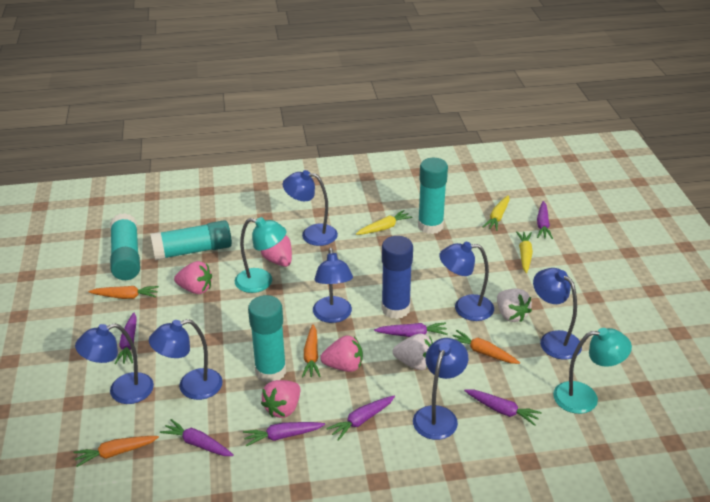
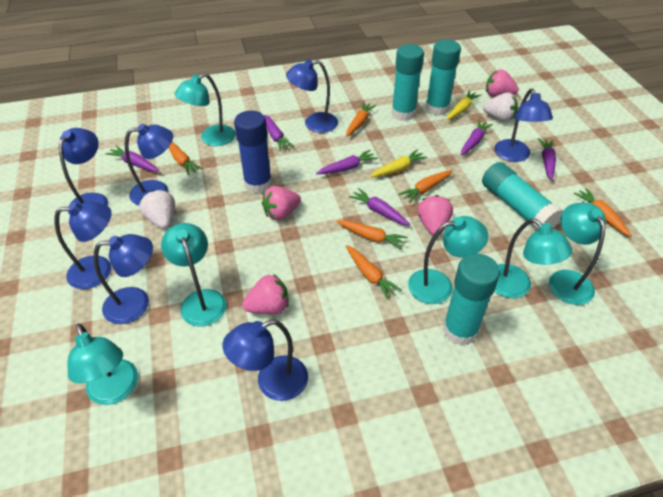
orange carrot: 4 -> 6
purple carrot: 7 -> 6
turquoise lamp: 2 -> 6
yellow carrot: 3 -> 2

